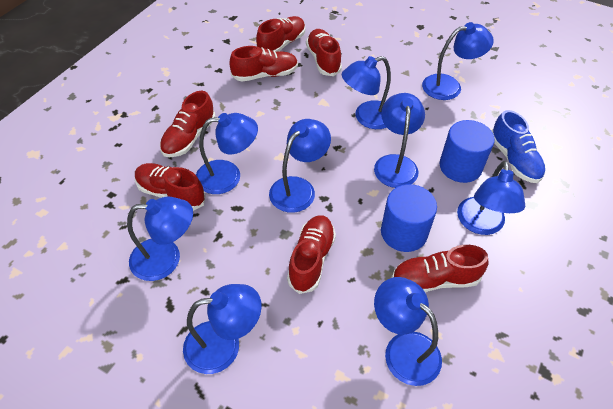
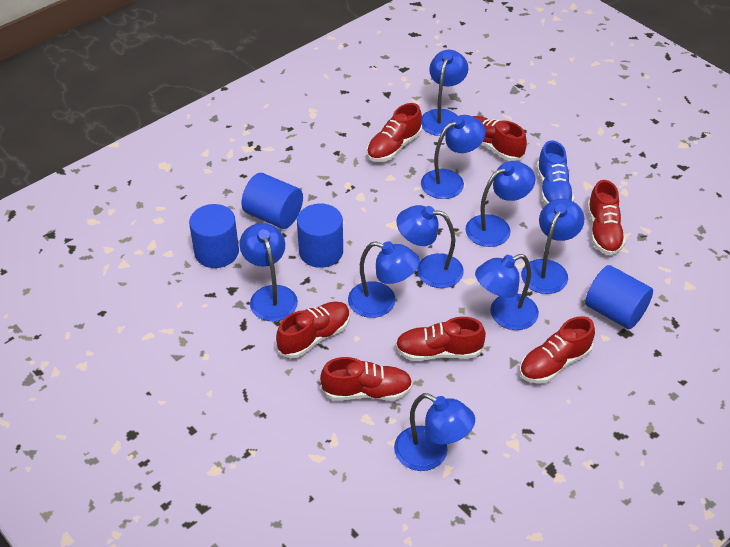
blue cylinder: 2 -> 4

